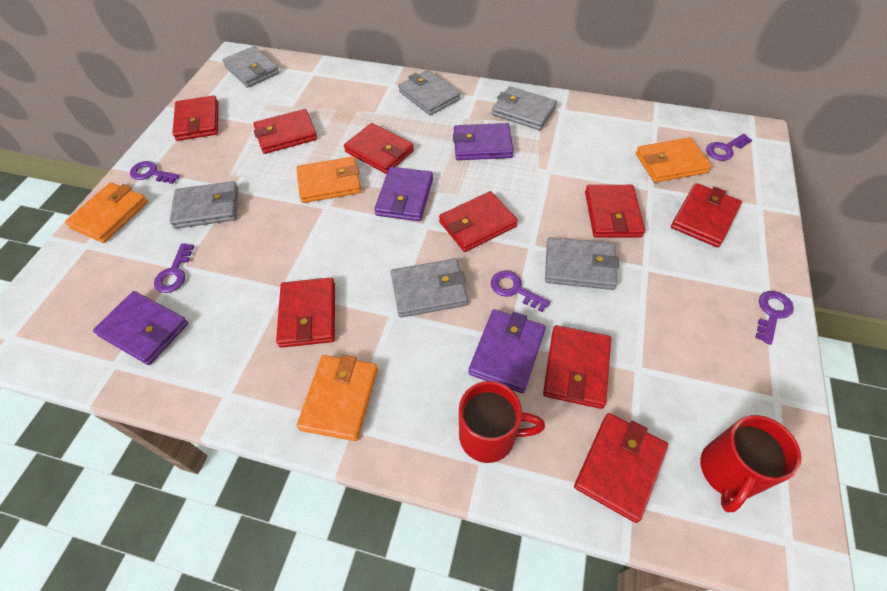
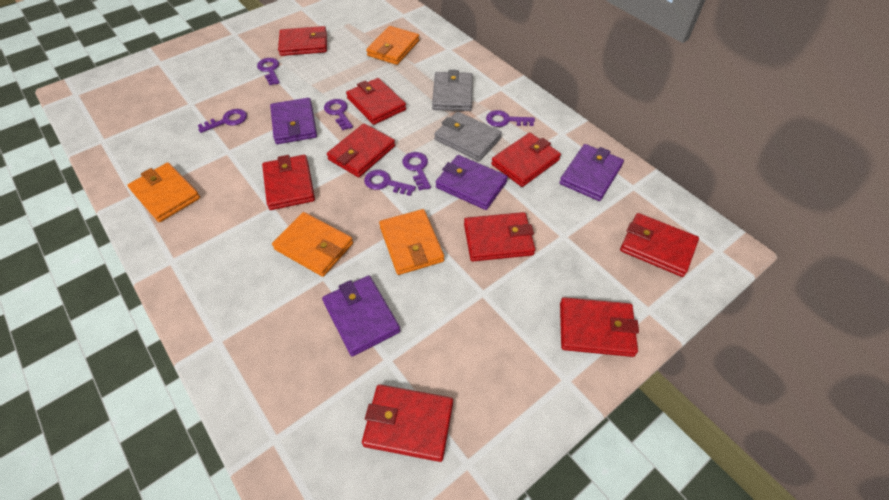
grey wallet: 6 -> 2
purple key: 5 -> 6
red mug: 2 -> 0

